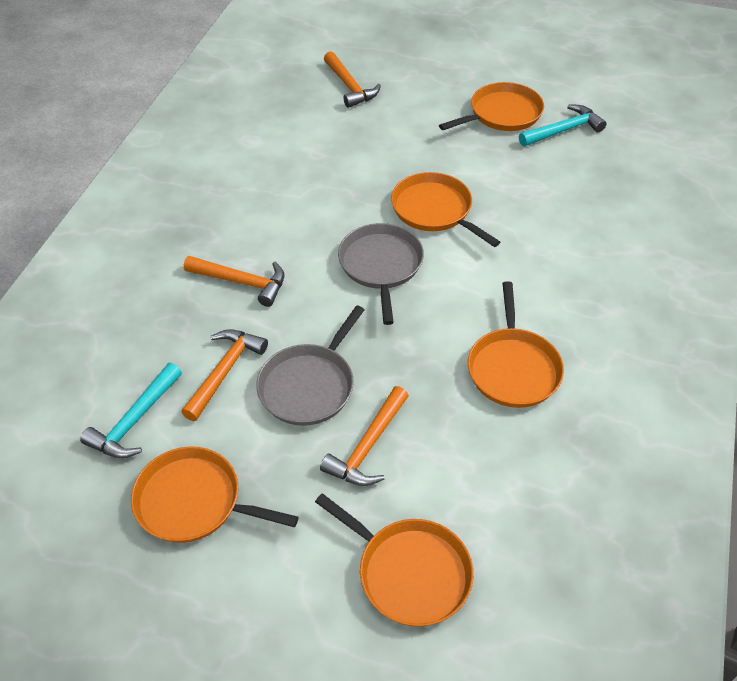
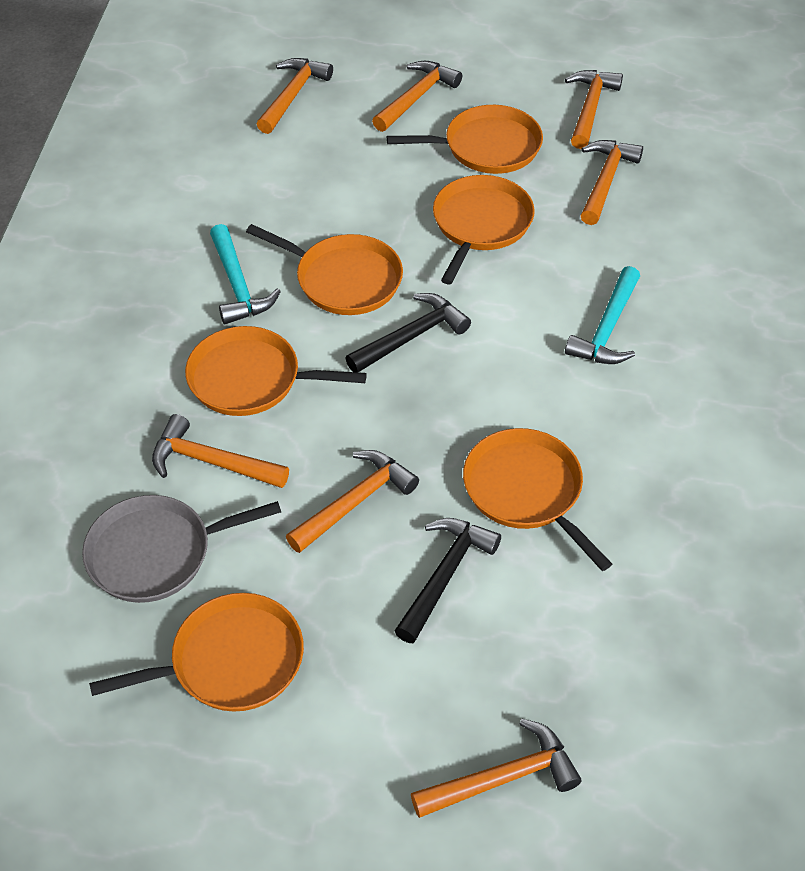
black hammer: 0 -> 2
grey pan: 2 -> 1
orange hammer: 4 -> 7
orange pan: 5 -> 6

